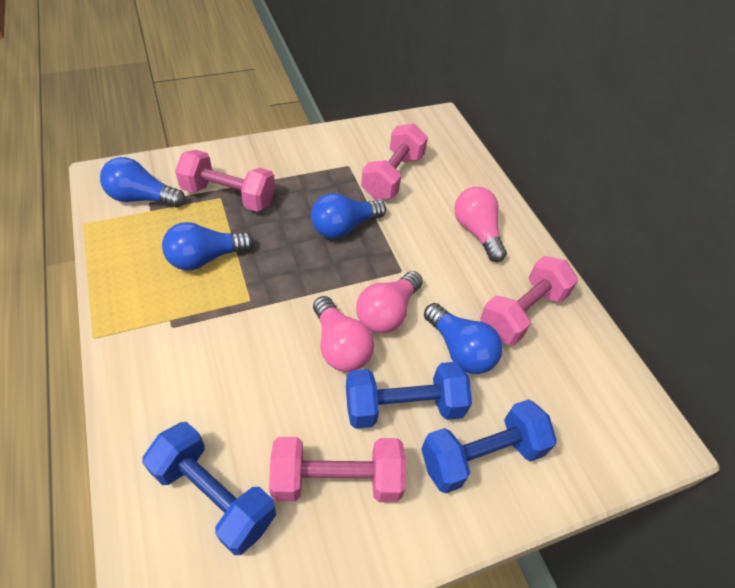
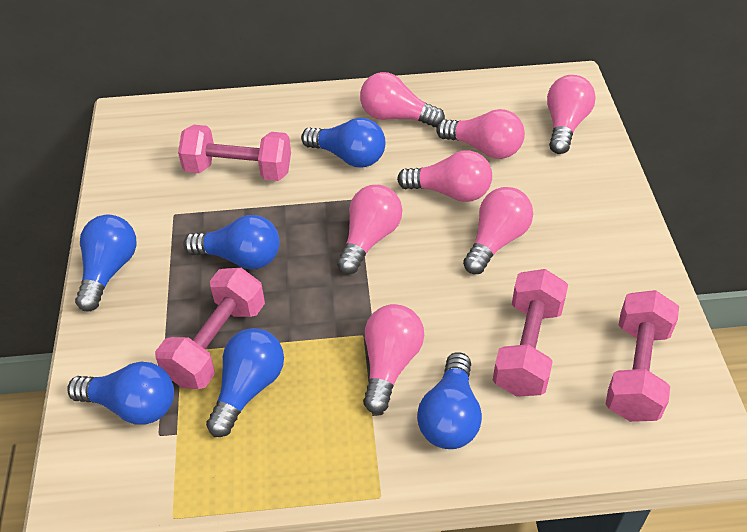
blue dumbbell: 3 -> 0
blue light bulb: 4 -> 6
pink light bulb: 3 -> 7

